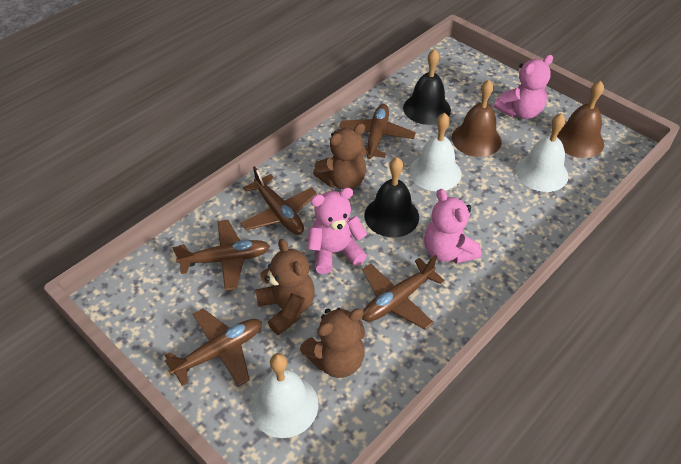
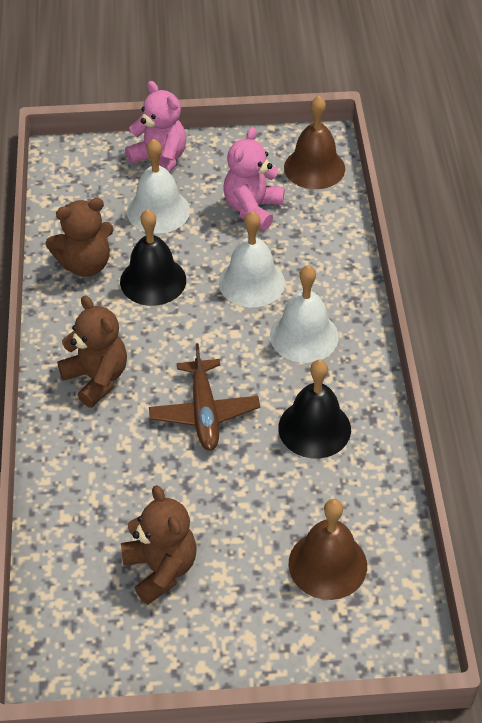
brown plane: 5 -> 1
pink teddy bear: 3 -> 2

